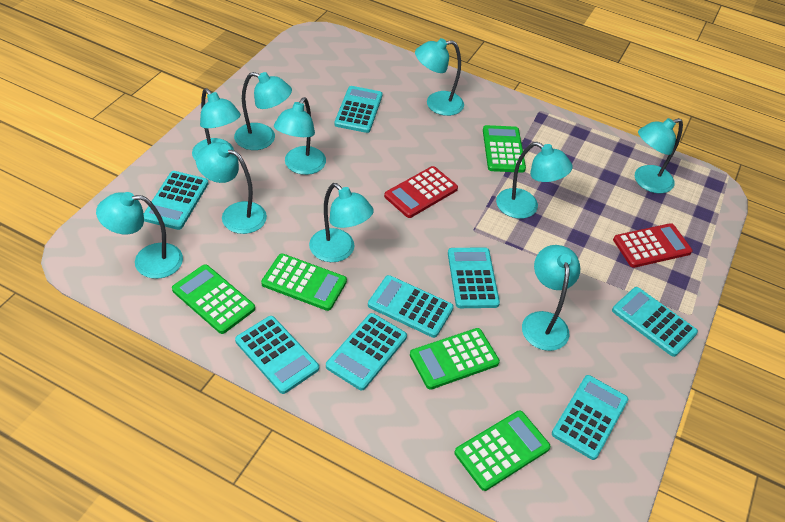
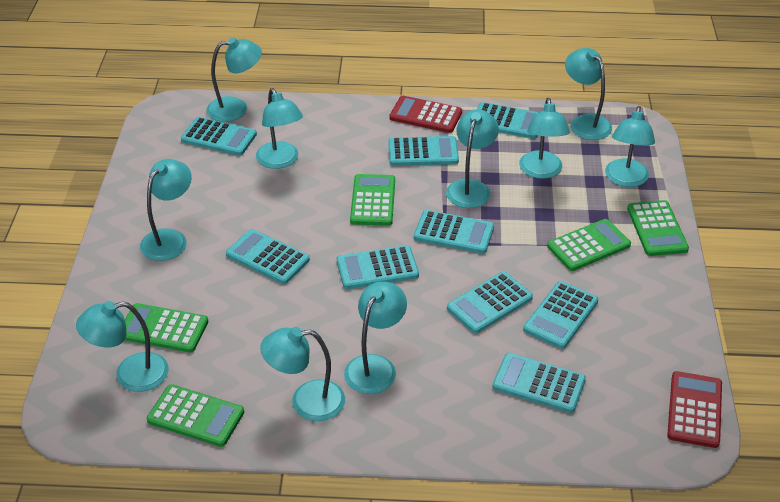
turquoise calculator: 8 -> 9

